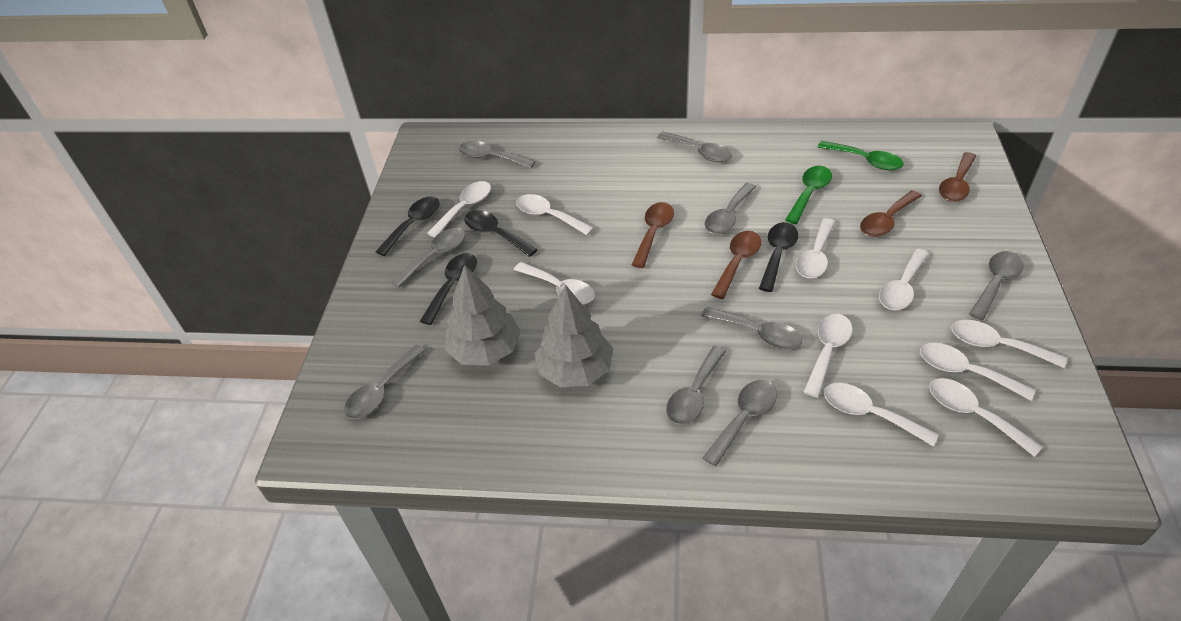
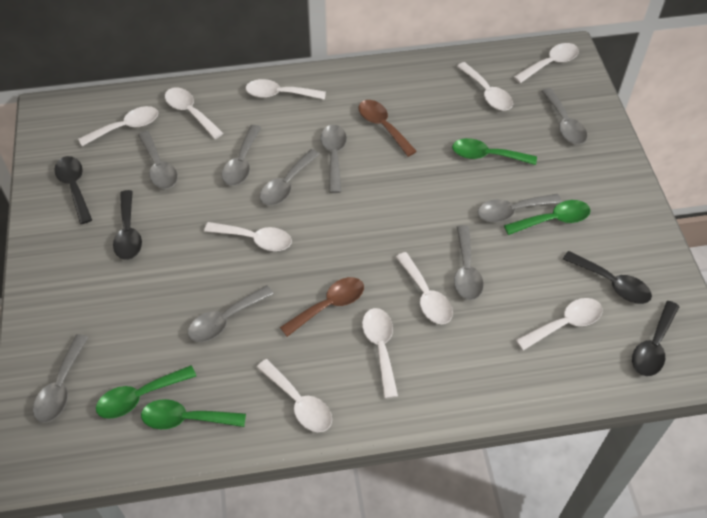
brown spoon: 4 -> 2
green spoon: 2 -> 4
grey tree: 2 -> 0

